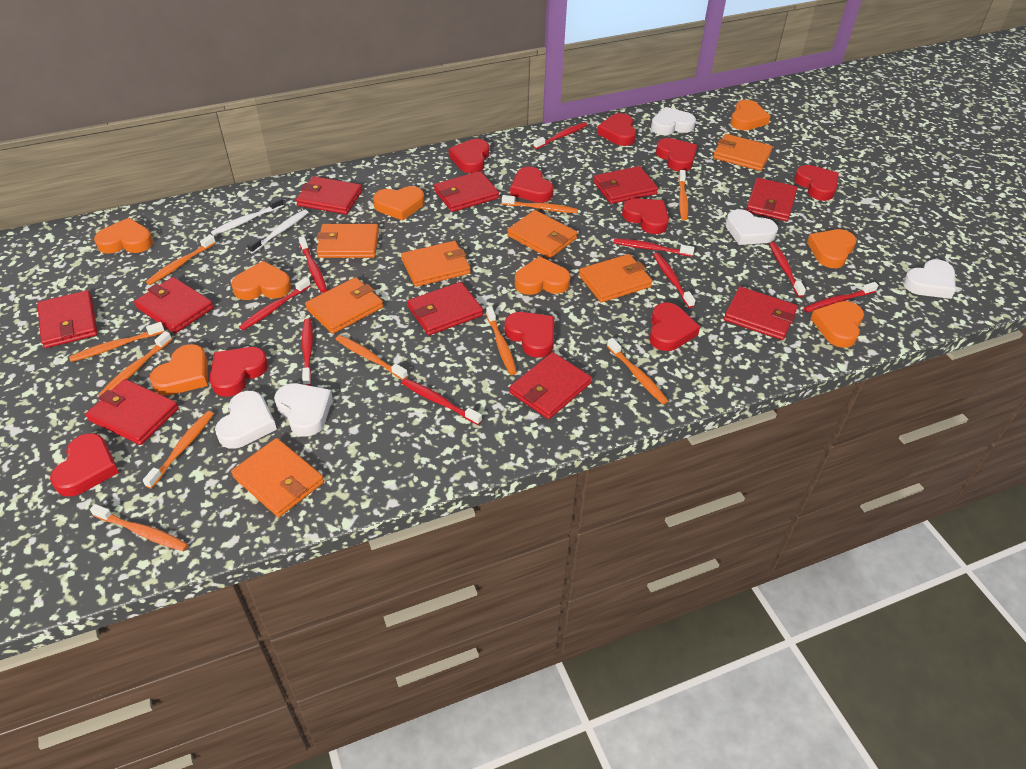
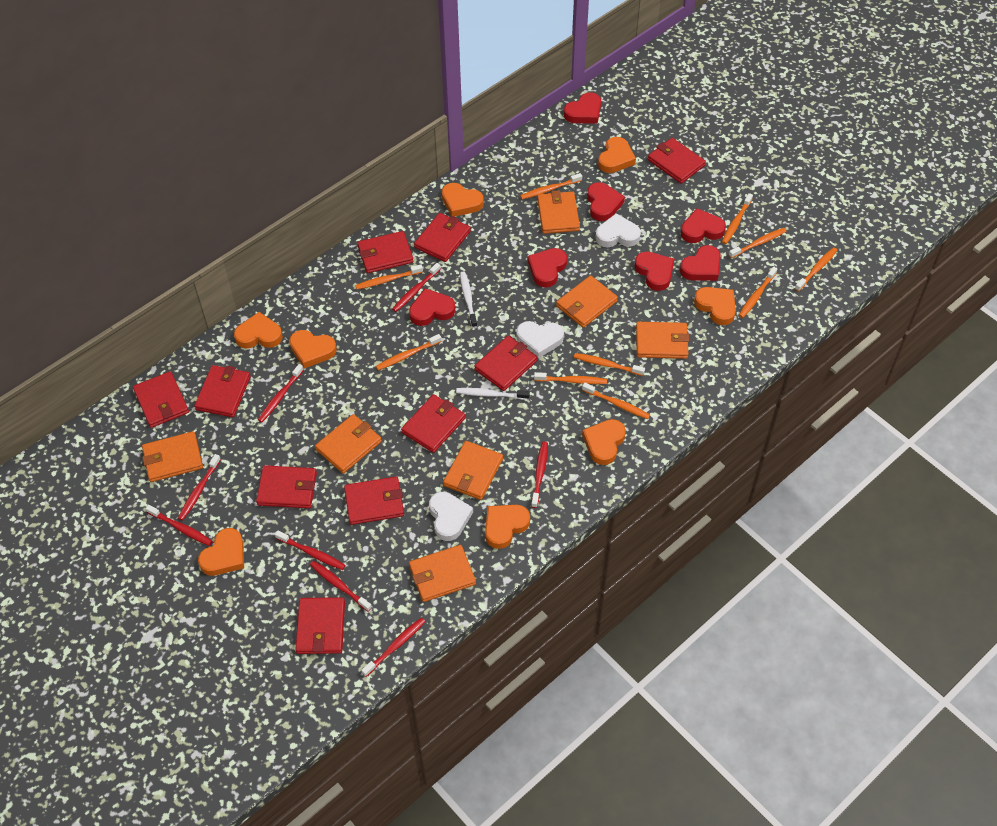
red heart: 10 -> 7
red toothbrush: 9 -> 8
white heart: 5 -> 3

